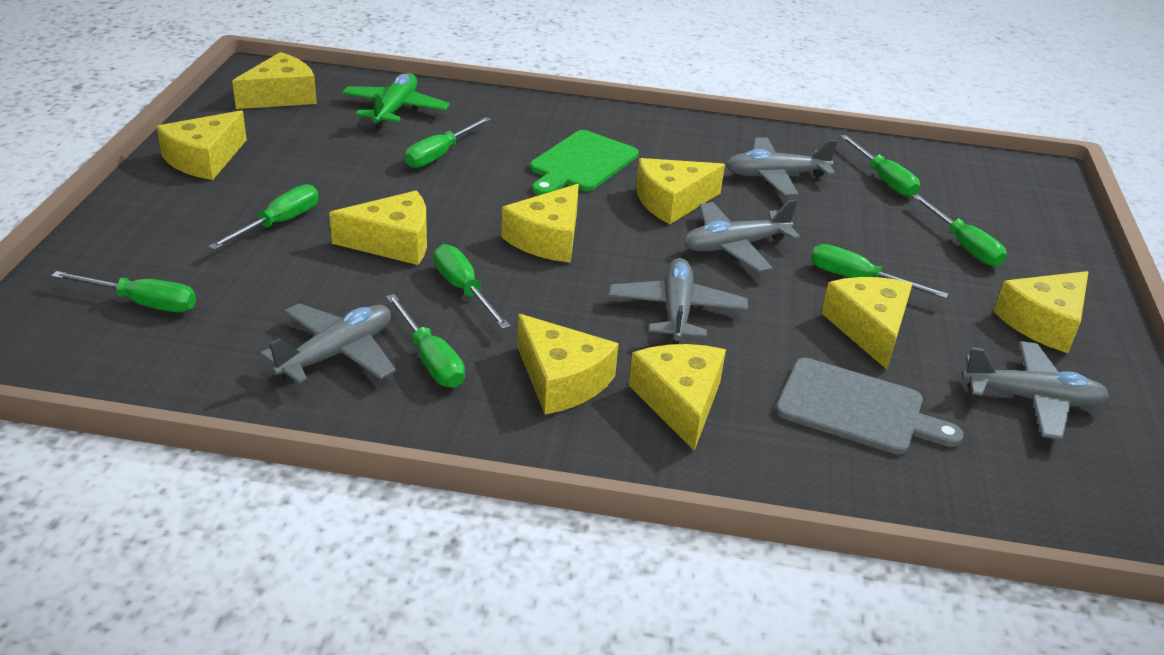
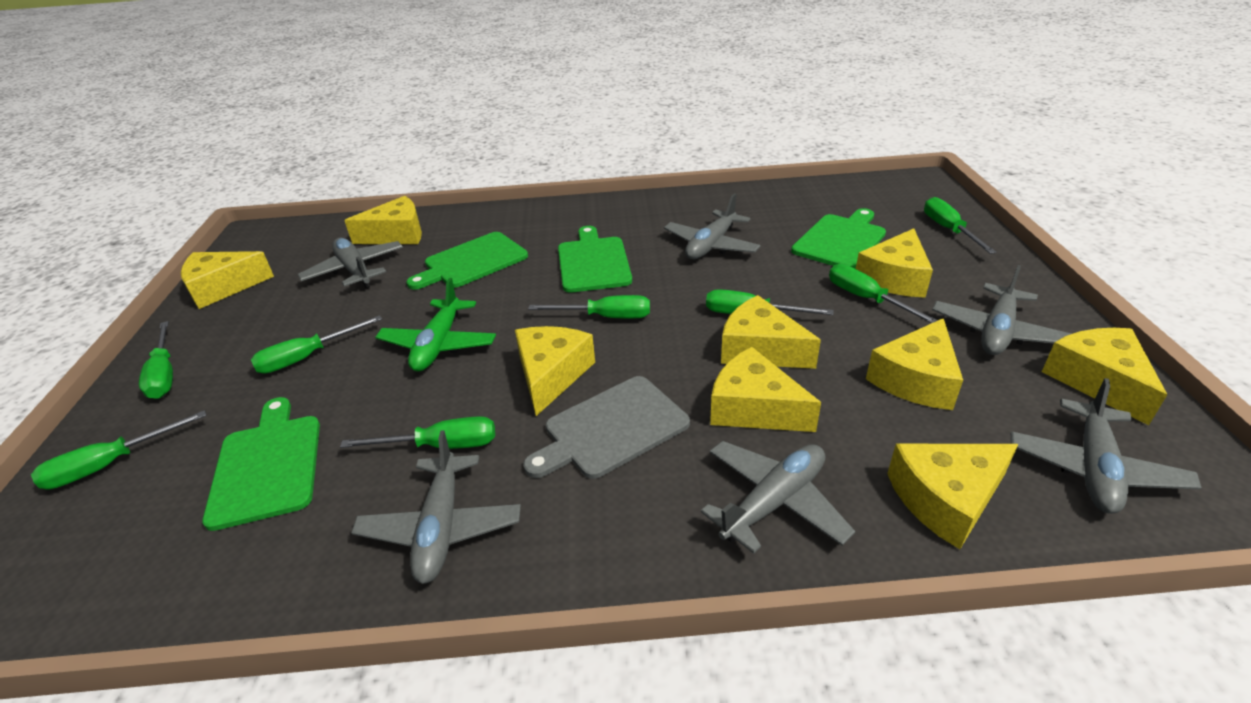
green cutting board: 1 -> 4
grey plane: 5 -> 6

